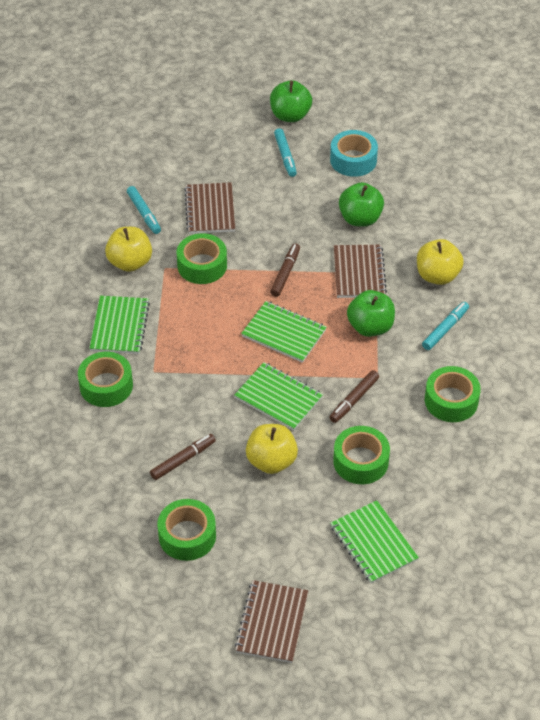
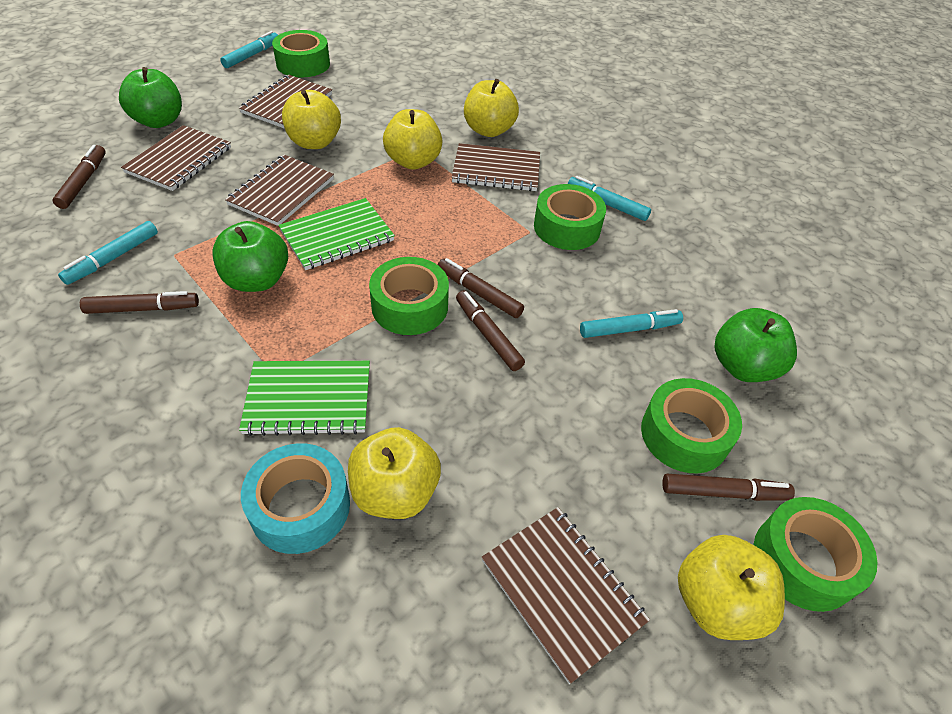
brown marker: 3 -> 5
brown notebook: 3 -> 5
green notebook: 4 -> 2
turquoise marker: 3 -> 4
yellow apple: 3 -> 5

